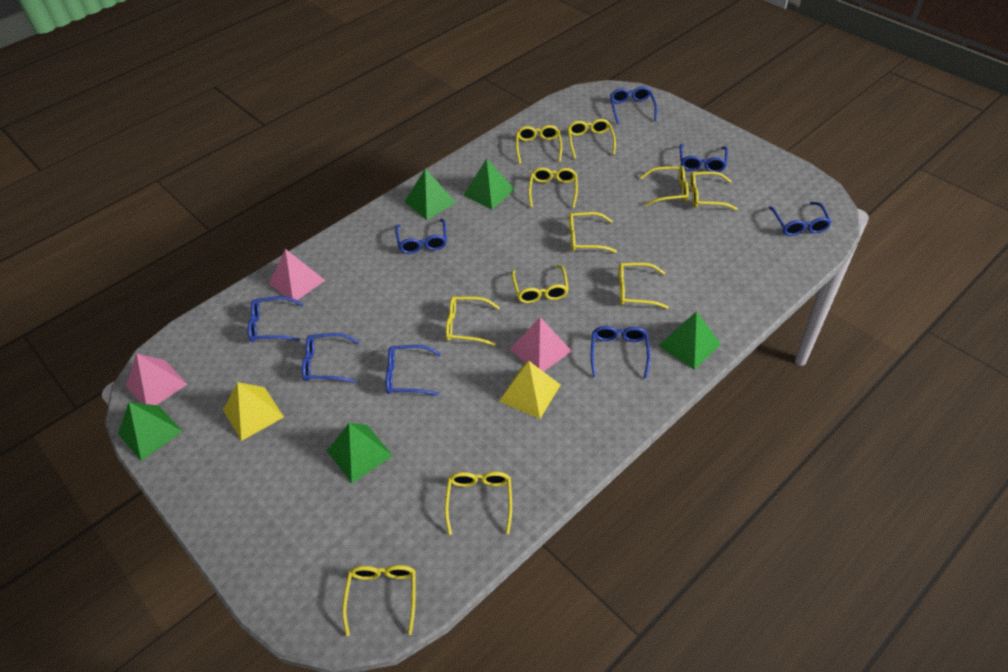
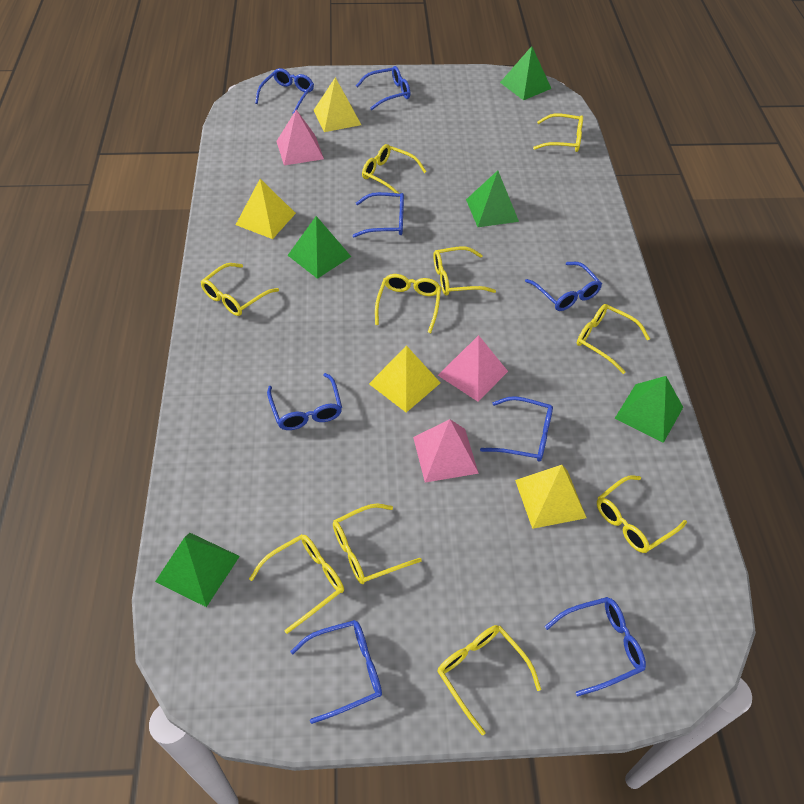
yellow glasses: 11 -> 10
yellow pyramid: 2 -> 4

